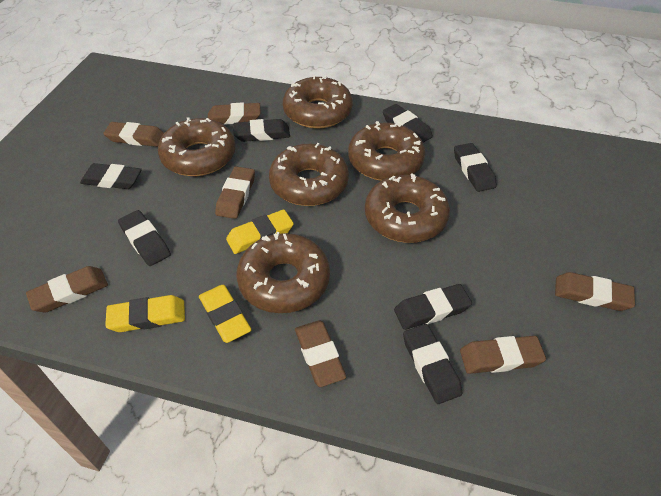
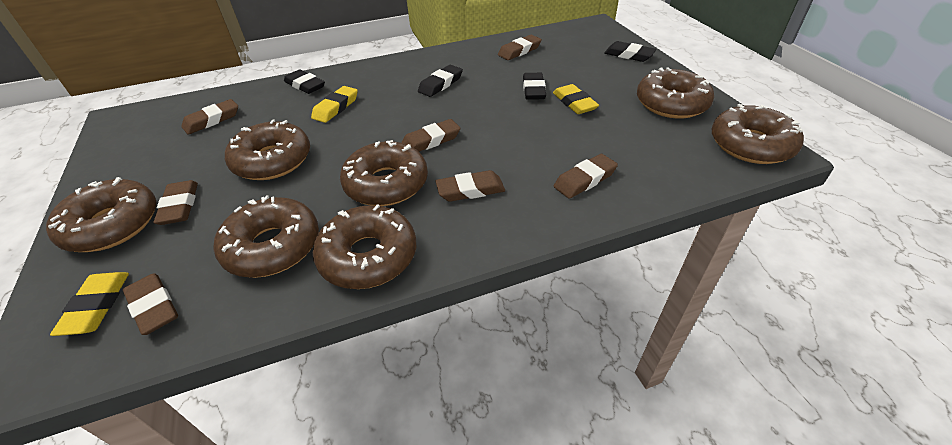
black eraser: 7 -> 4
brown donut: 6 -> 7

